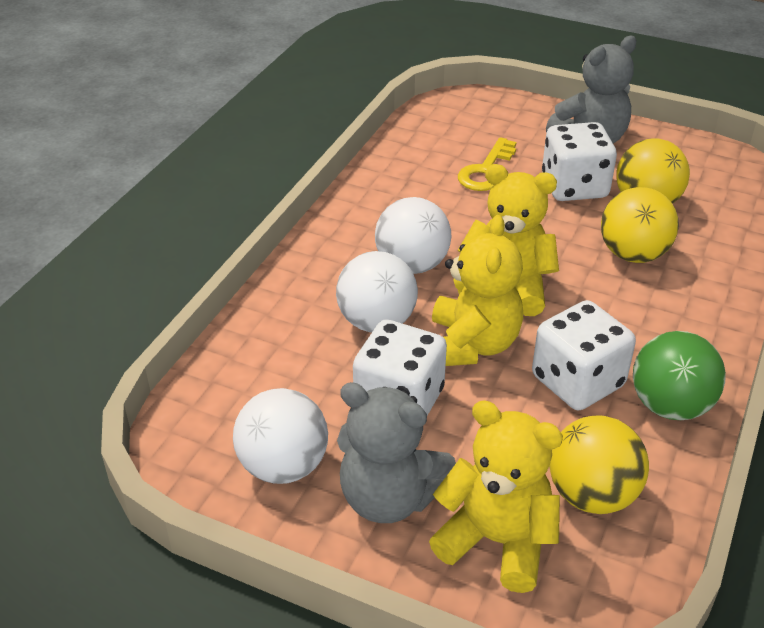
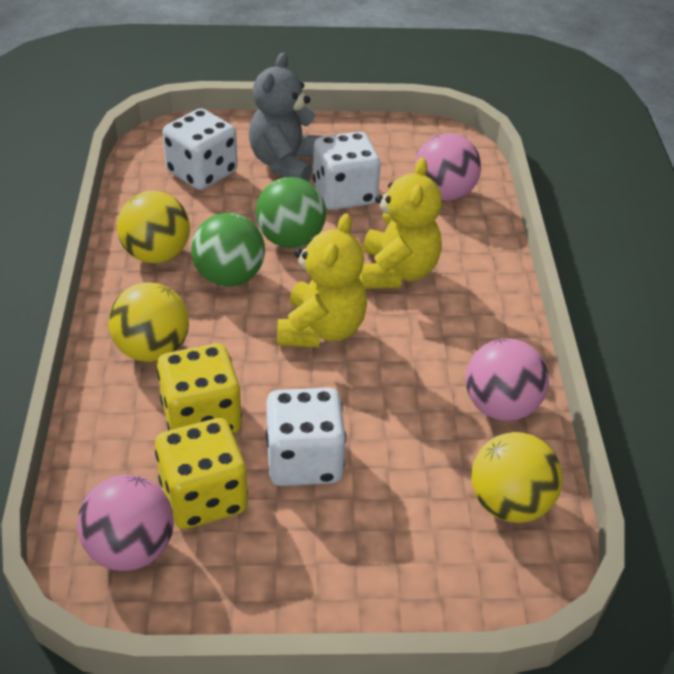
green ball: 1 -> 2
grey teddy bear: 2 -> 1
pink ball: 0 -> 3
white ball: 3 -> 0
yellow dice: 0 -> 2
yellow key: 1 -> 0
yellow teddy bear: 3 -> 2

